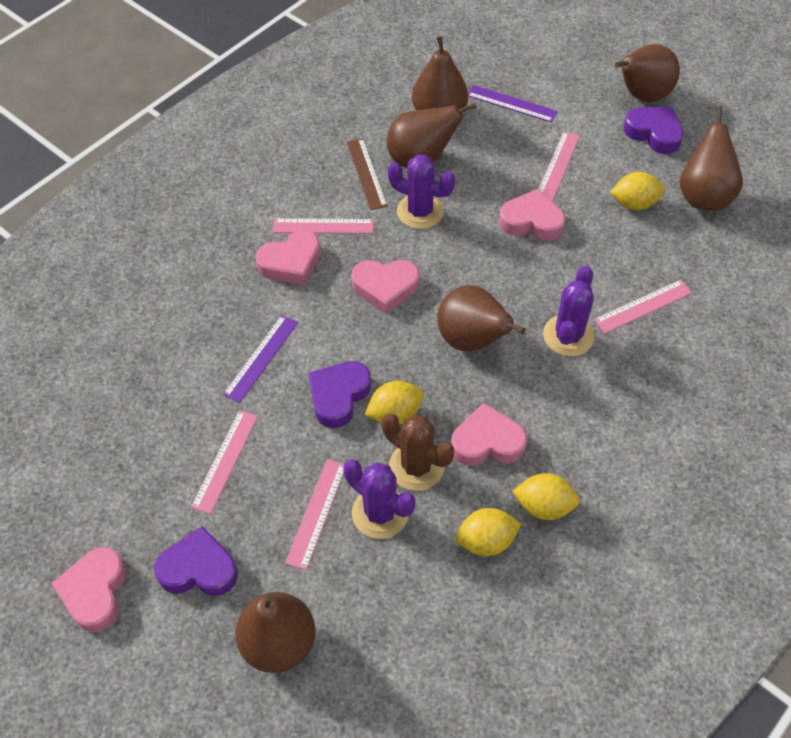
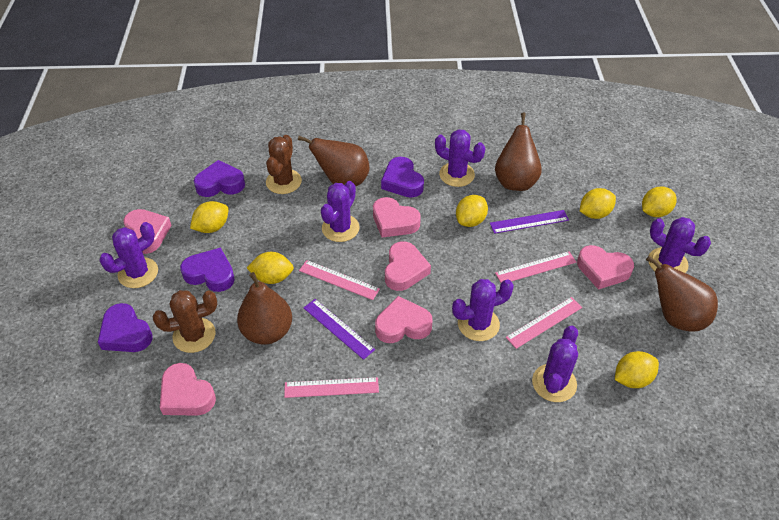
brown cactus: 1 -> 2
brown pear: 6 -> 4
brown ruler: 1 -> 0
pink heart: 5 -> 6
pink ruler: 5 -> 4
purple cactus: 3 -> 6
purple heart: 3 -> 4
yellow lemon: 4 -> 6

